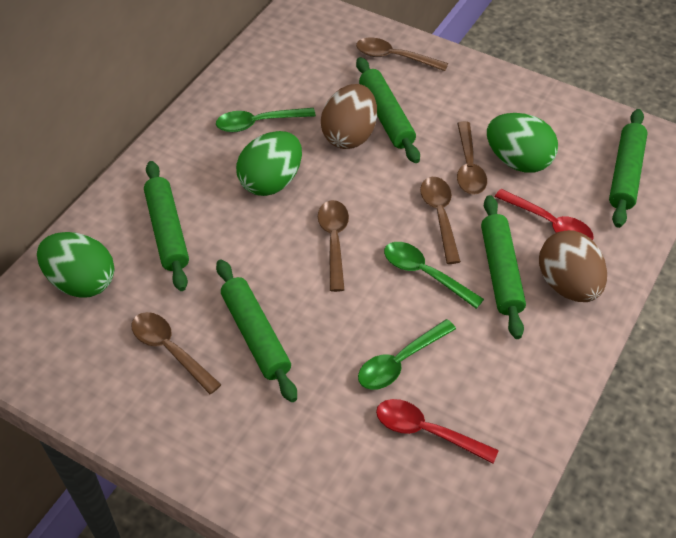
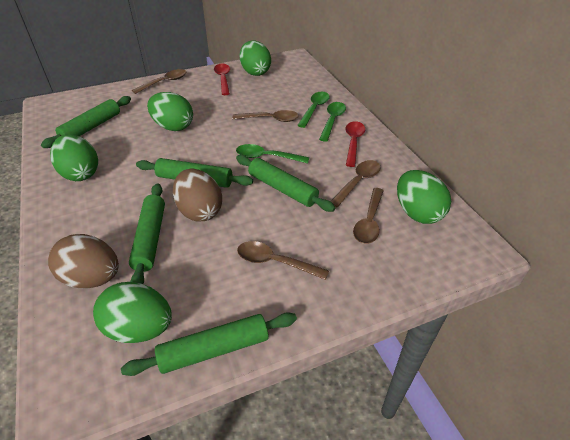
green egg: 3 -> 5

